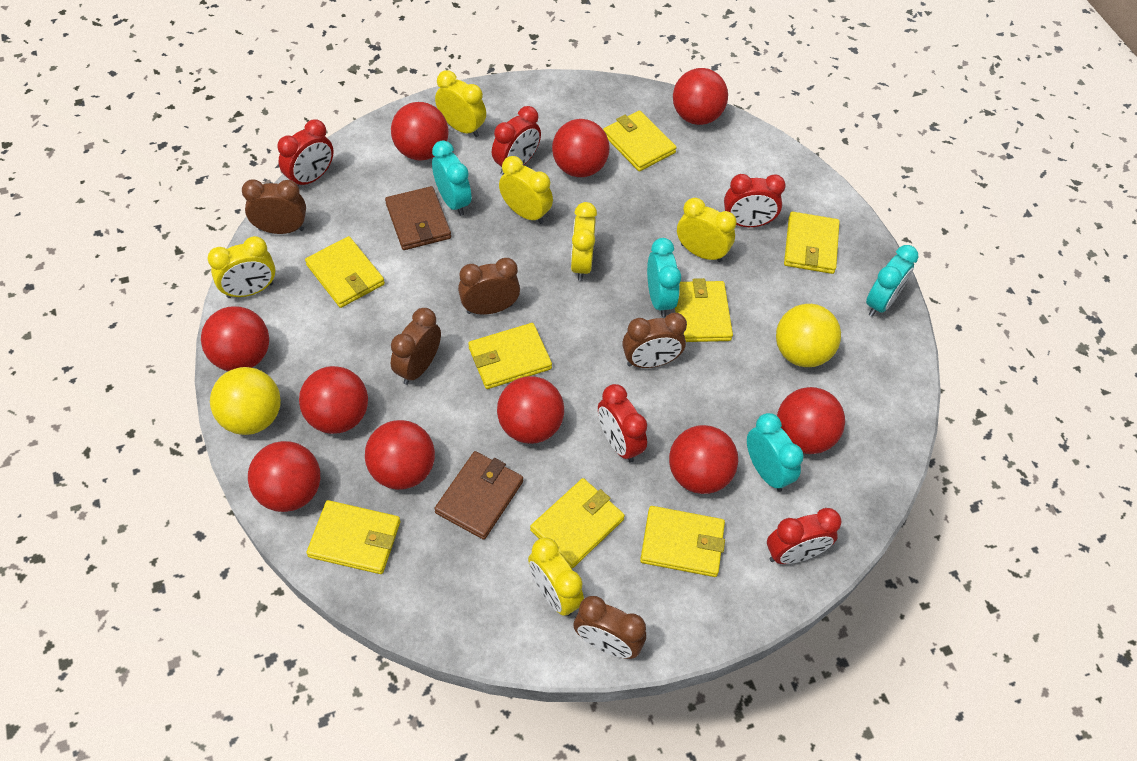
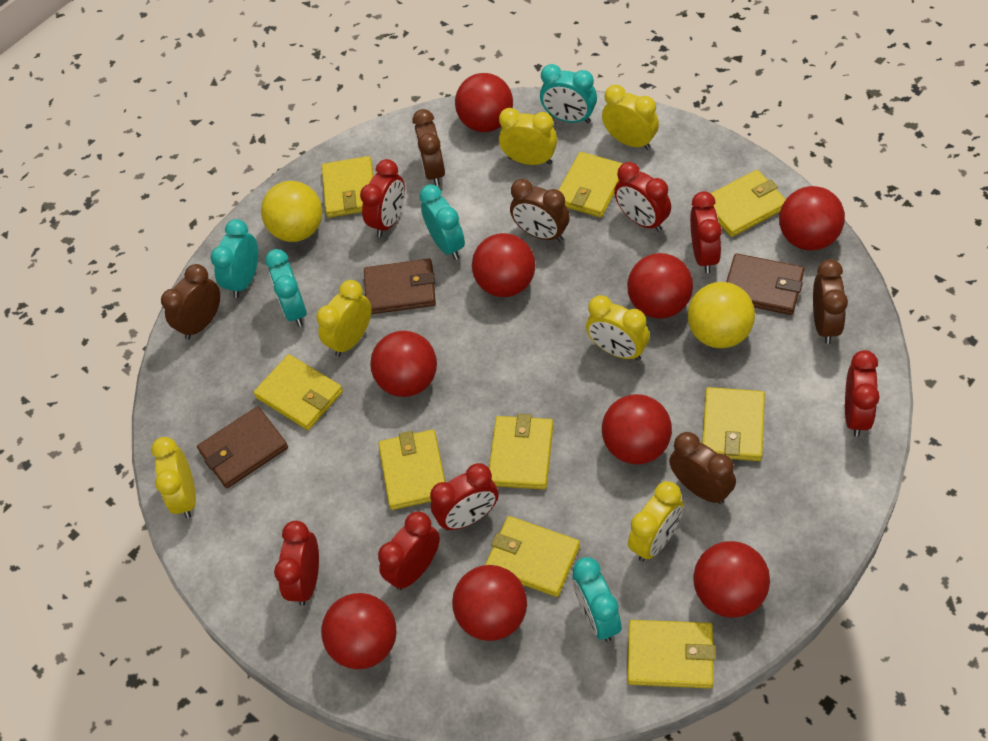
brown wallet: 2 -> 3
red ball: 10 -> 9
red clock: 5 -> 7
turquoise clock: 4 -> 5
yellow wallet: 8 -> 9

